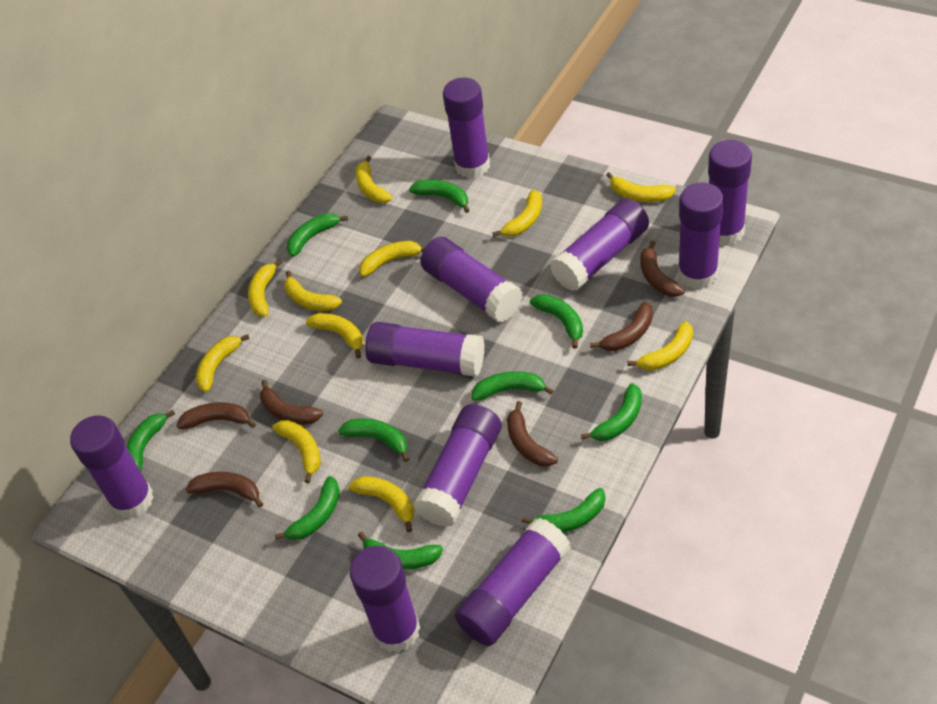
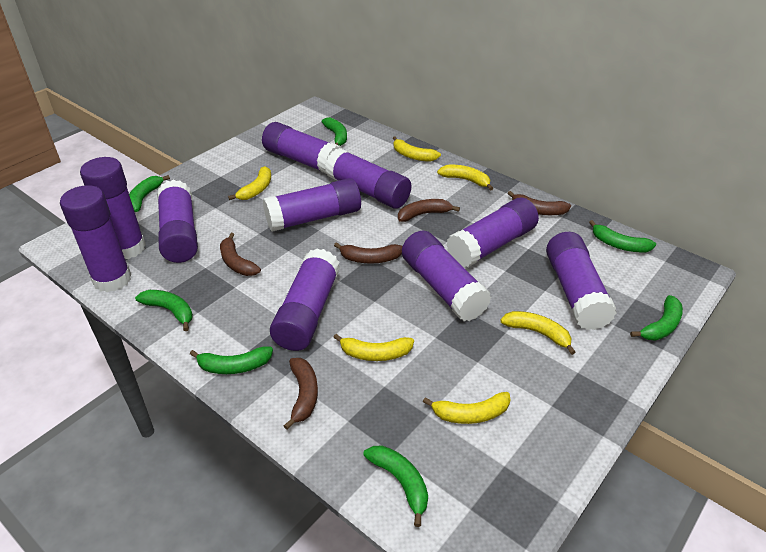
brown banana: 6 -> 5
green banana: 10 -> 7
yellow banana: 11 -> 6

